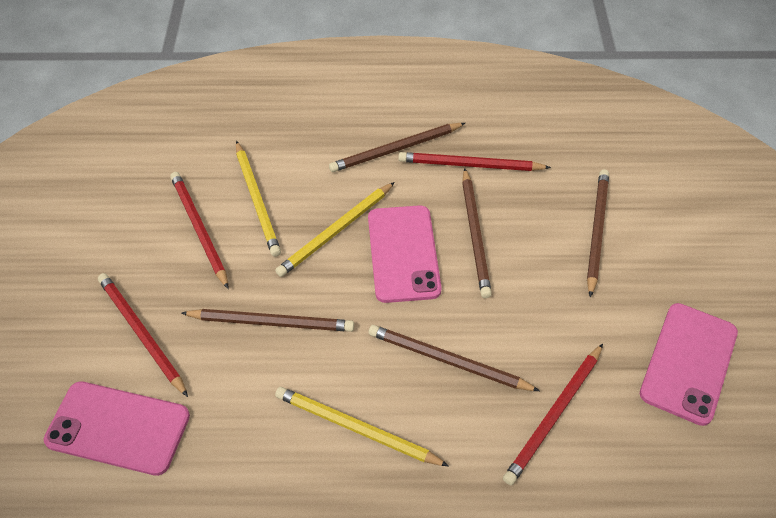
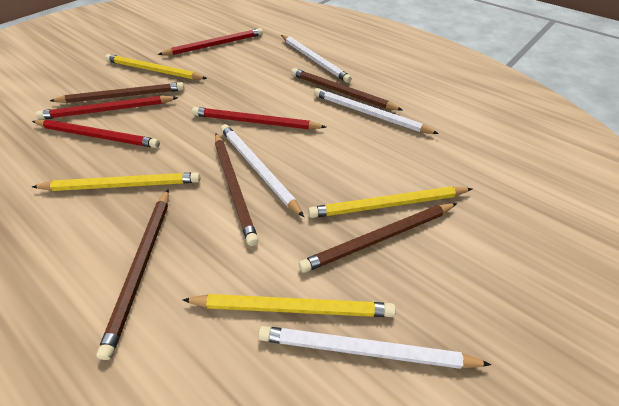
pink phone: 3 -> 0
white pencil: 0 -> 4
yellow pencil: 3 -> 4

